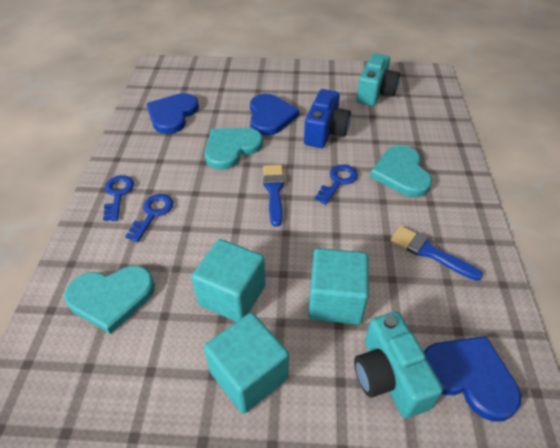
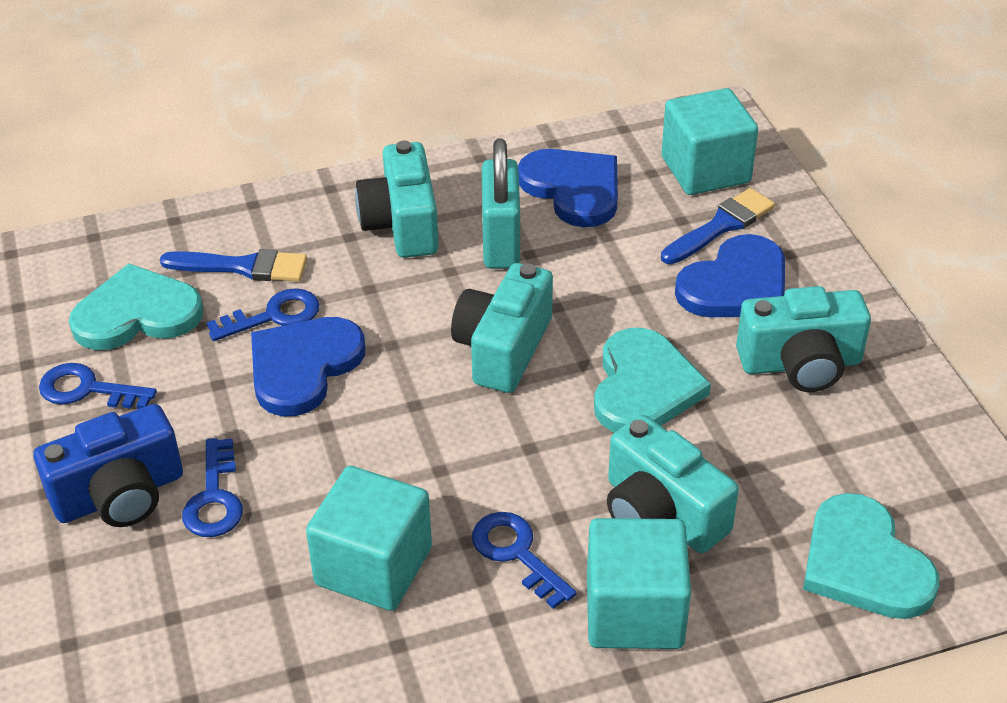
blue key: 3 -> 4
turquoise camera: 2 -> 4
turquoise padlock: 0 -> 1

